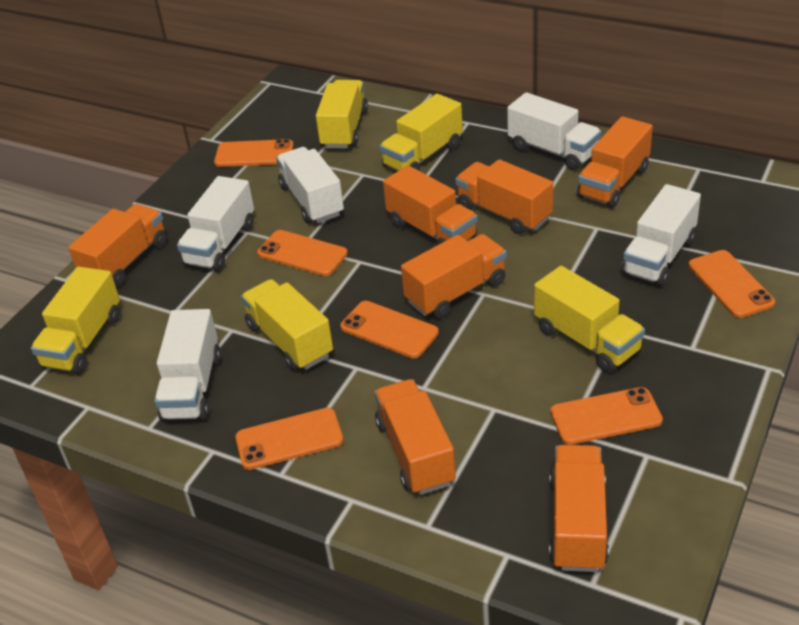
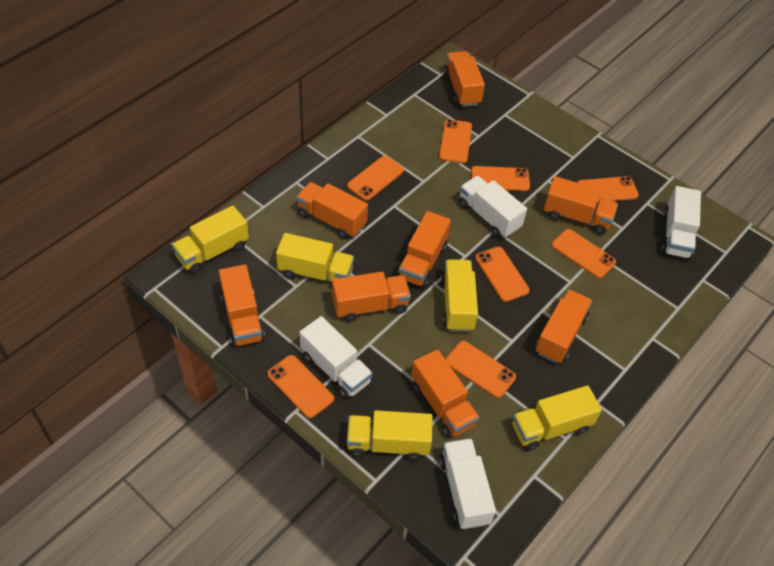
orange phone: 6 -> 8
orange truck: 7 -> 8
white truck: 5 -> 4

